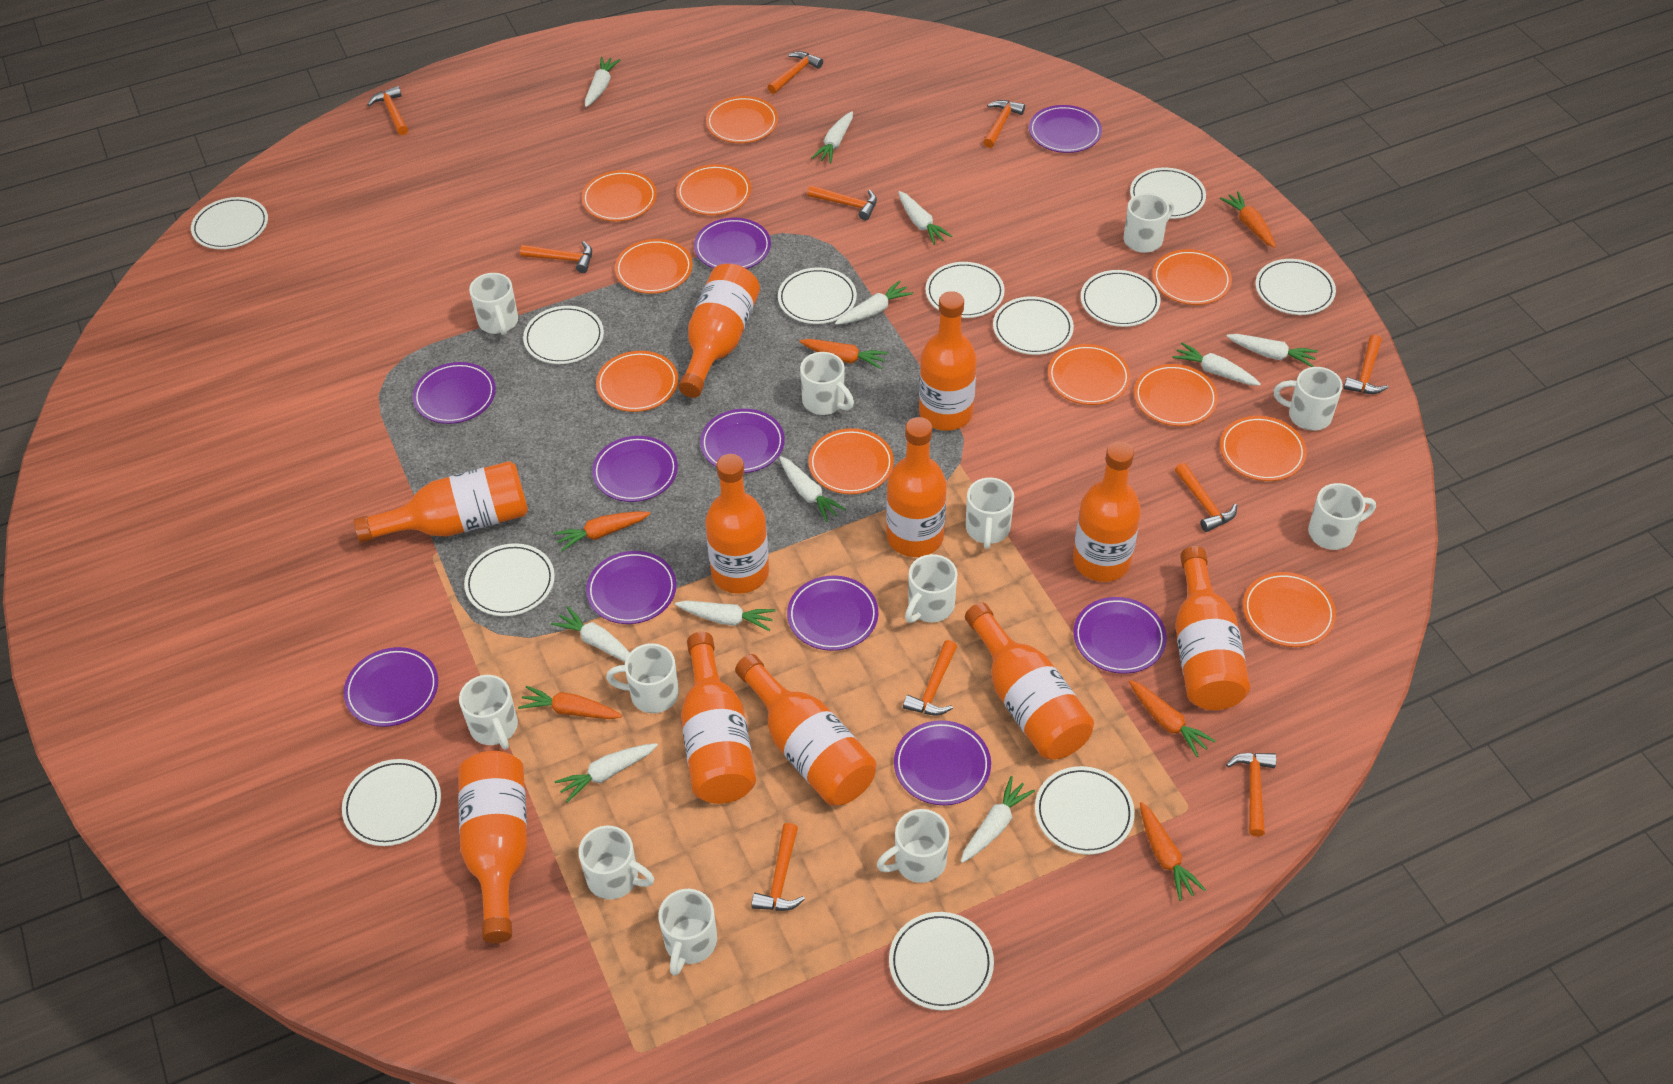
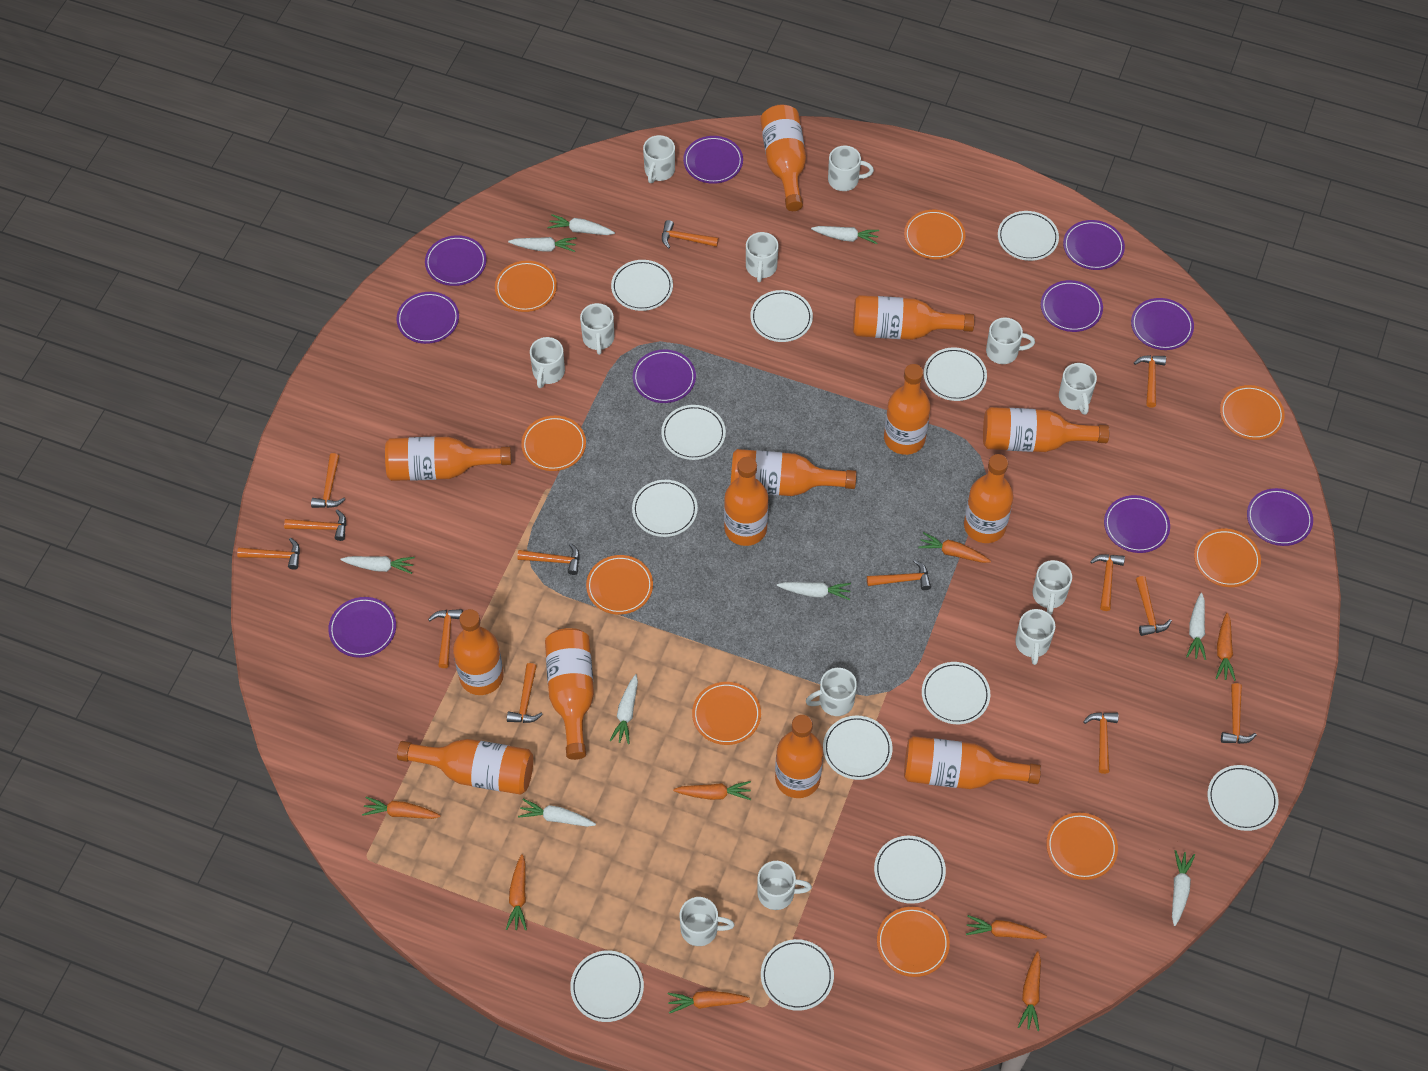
orange bottle: 11 -> 13
orange carrot: 6 -> 8
orange hammer: 10 -> 13
orange plate: 11 -> 9
white carrot: 11 -> 9

